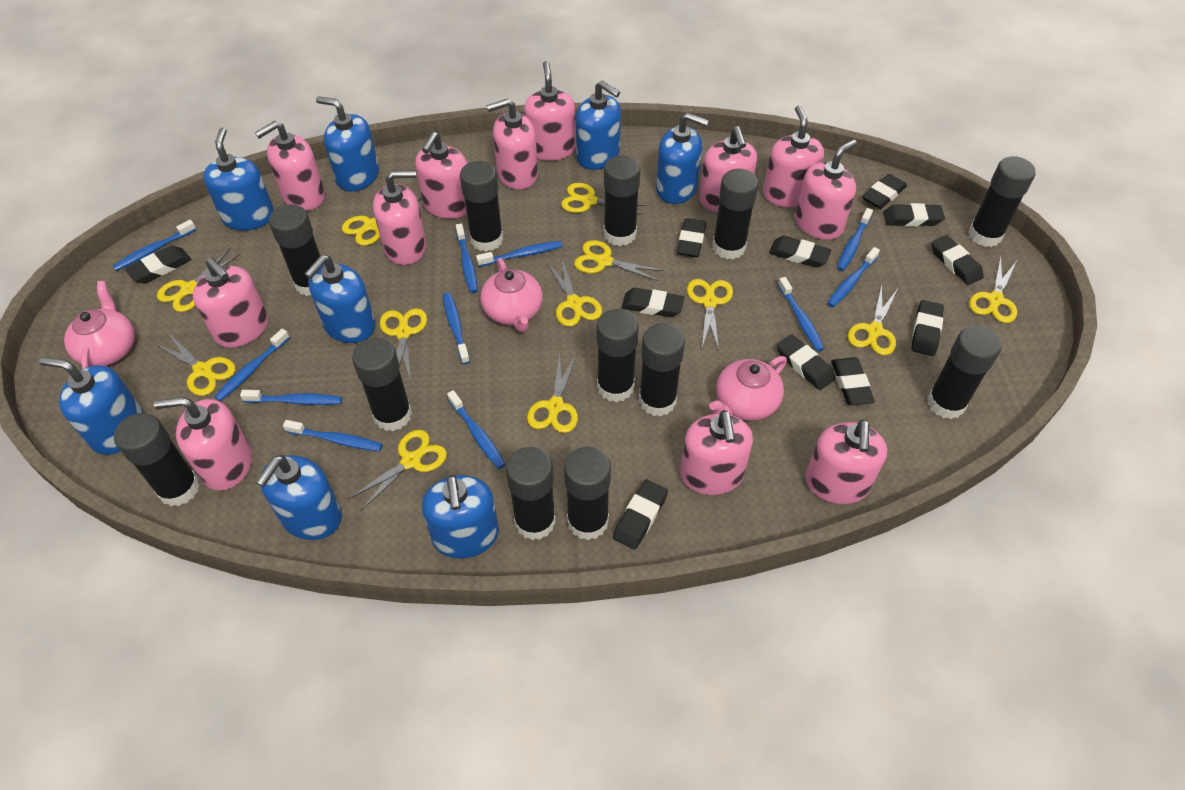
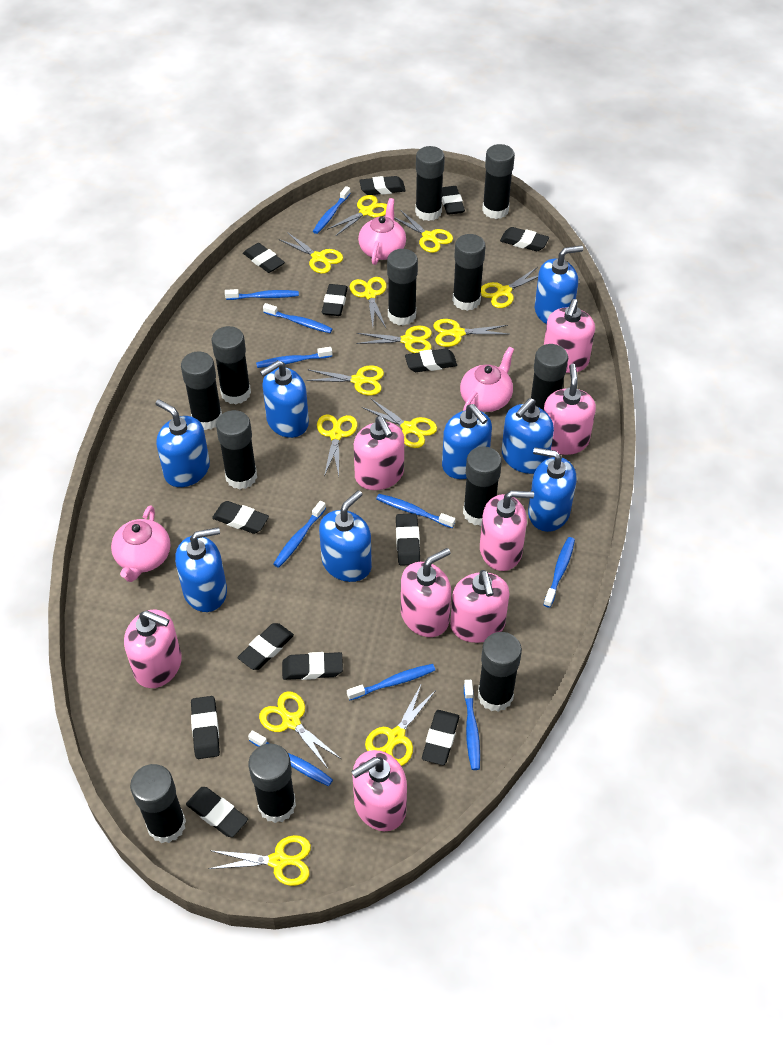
black eraser: 11 -> 13
blue toothbrush: 11 -> 10
pink soap dispenser: 12 -> 8
yellow scissors: 12 -> 13

